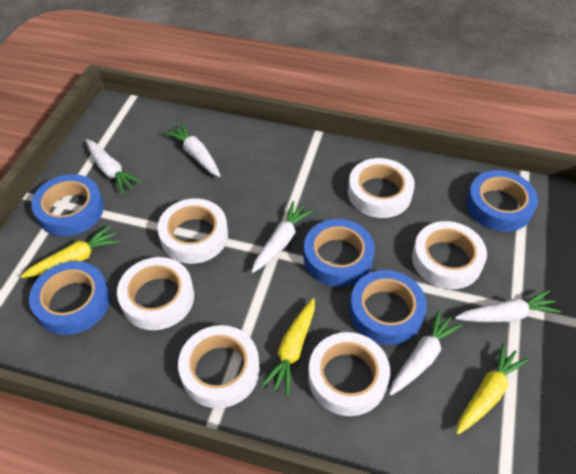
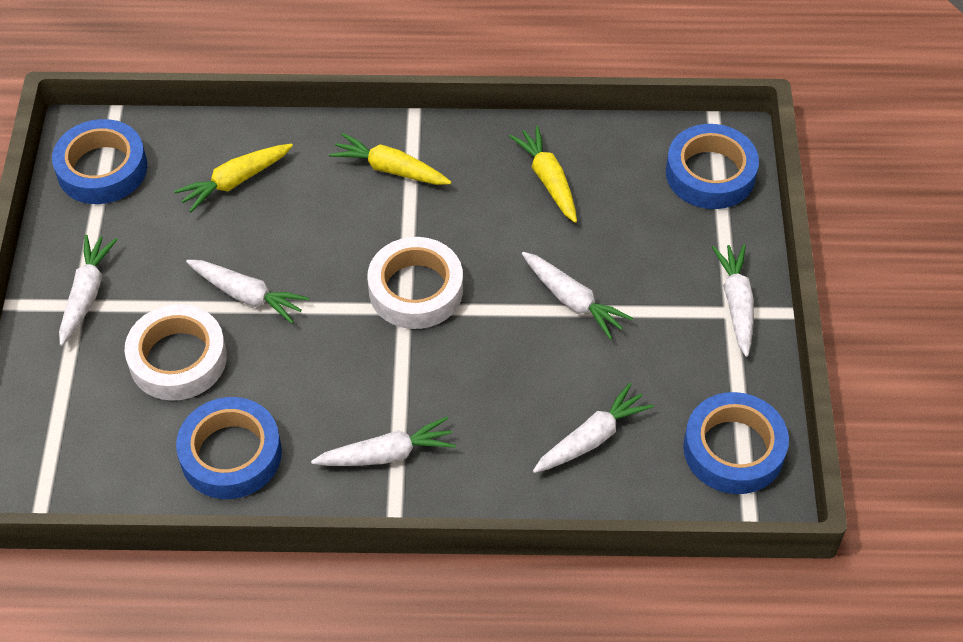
blue tape: 5 -> 4
white carrot: 5 -> 6
white tape: 6 -> 2

